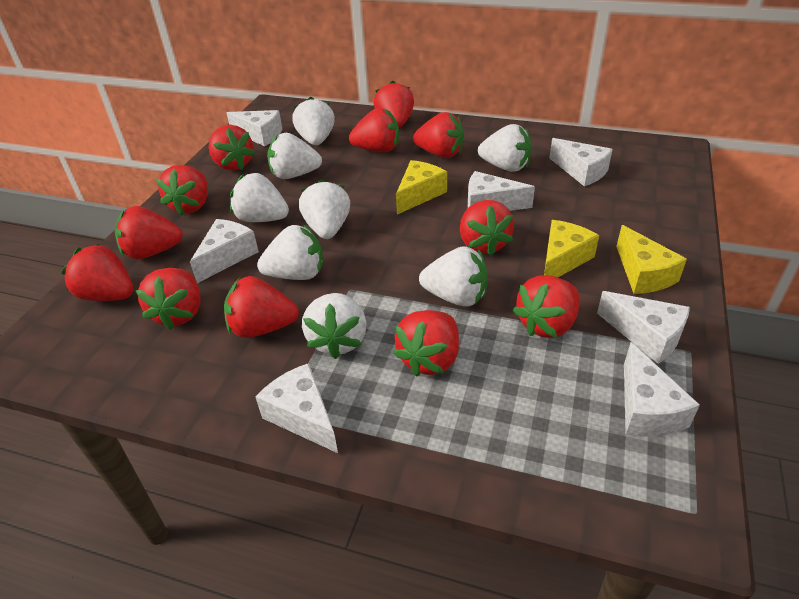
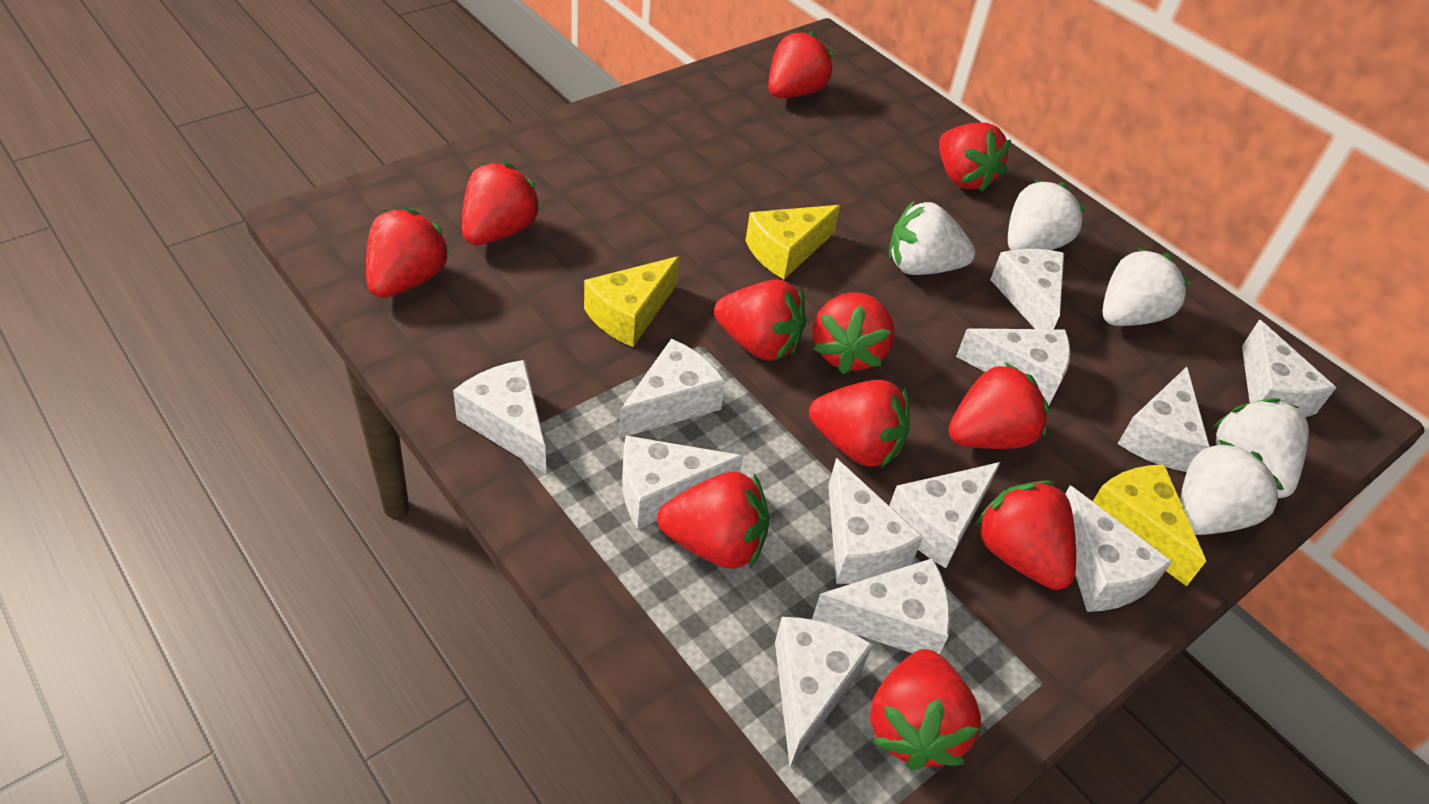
red strawberry: 12 -> 11
white cheese: 7 -> 12
white strawberry: 8 -> 5

